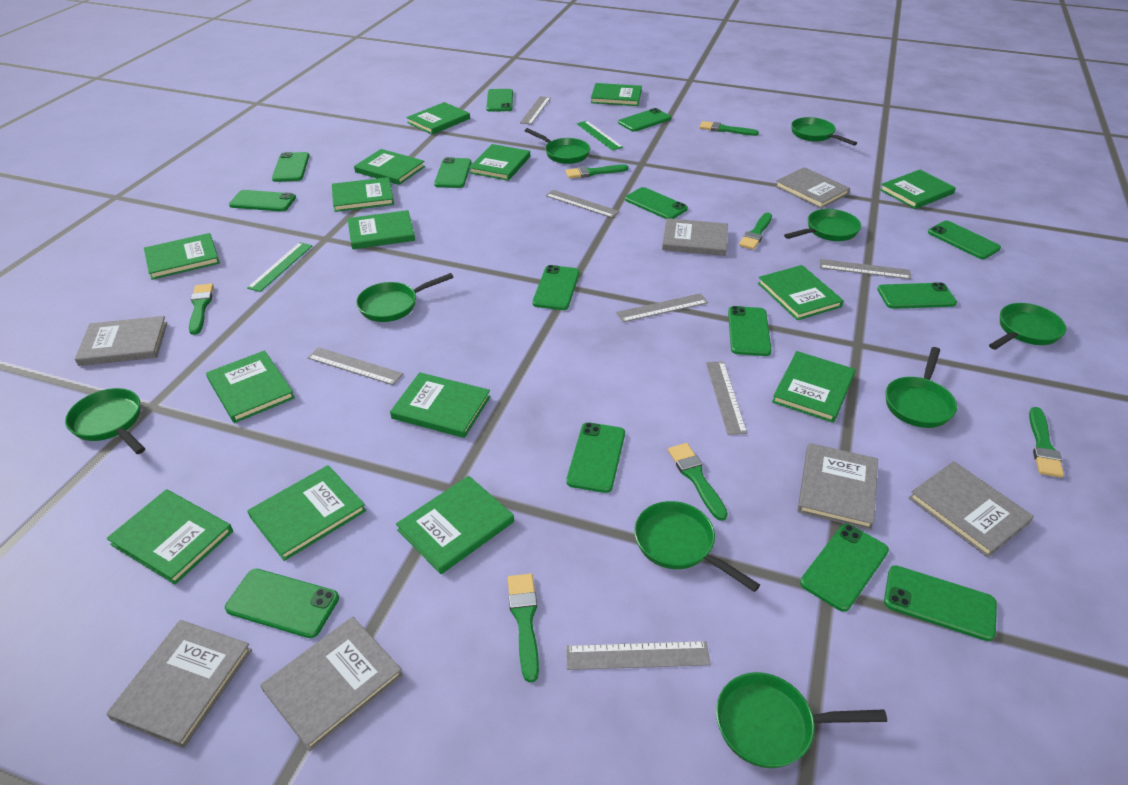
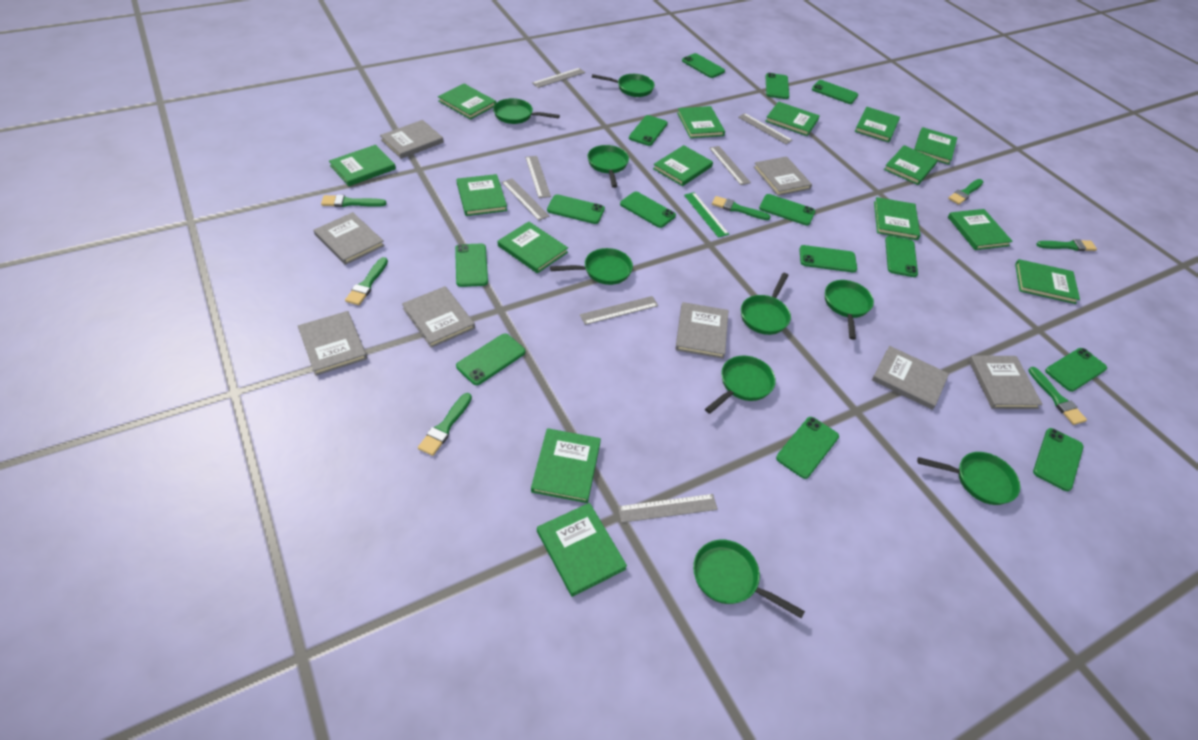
green ruler: 2 -> 1
grey book: 7 -> 8

